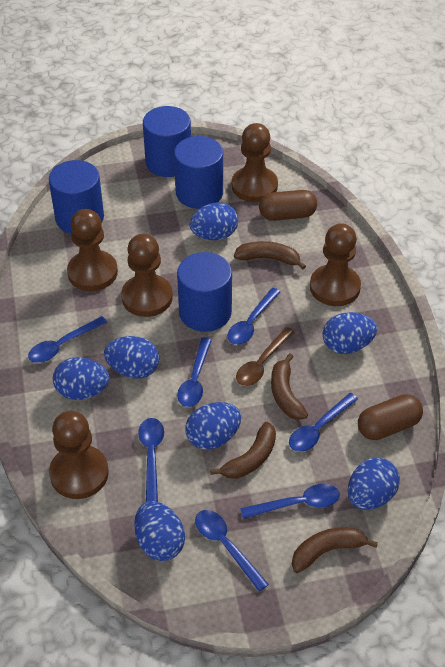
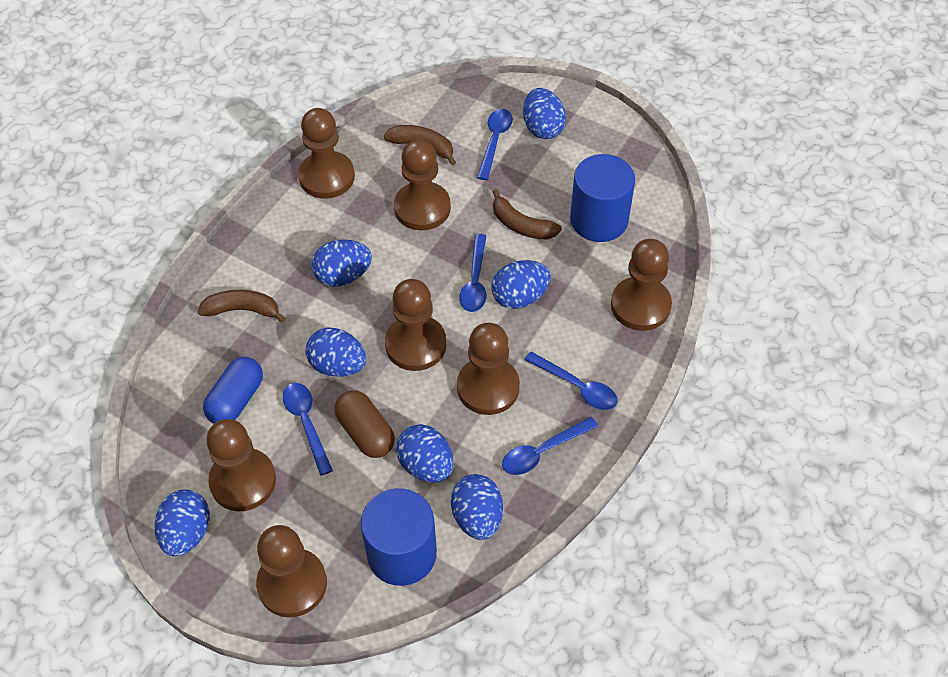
blue capsule: 0 -> 1
blue cylinder: 4 -> 2
blue spoon: 7 -> 5
brown banana: 4 -> 3
brown capsule: 2 -> 1
brown pawn: 5 -> 7
brown spoon: 1 -> 0

